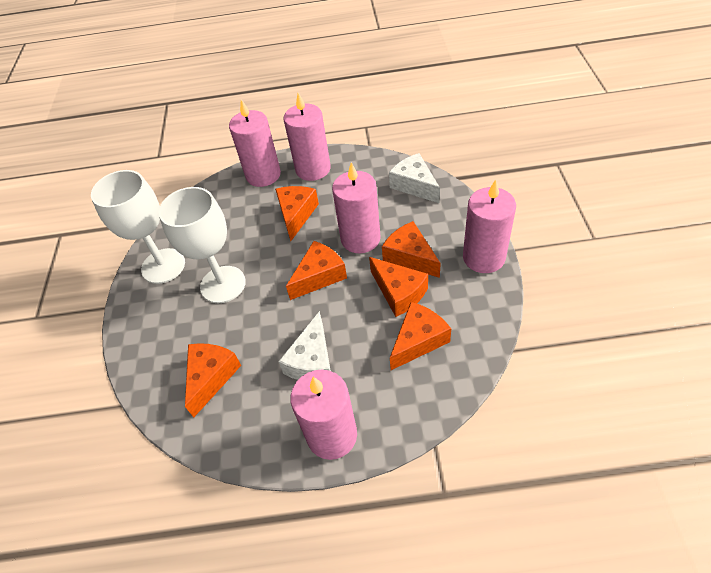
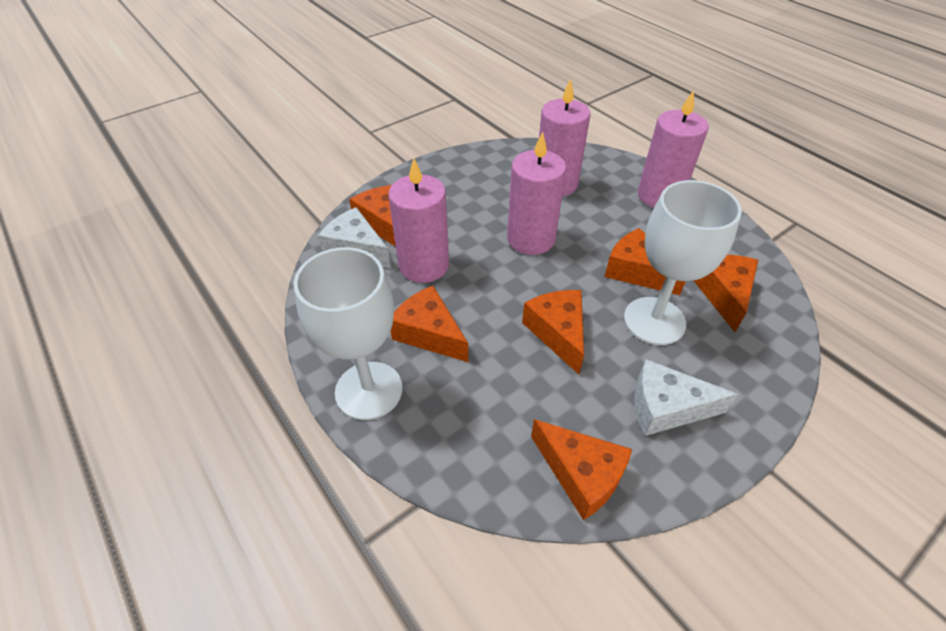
pink candle: 5 -> 4

